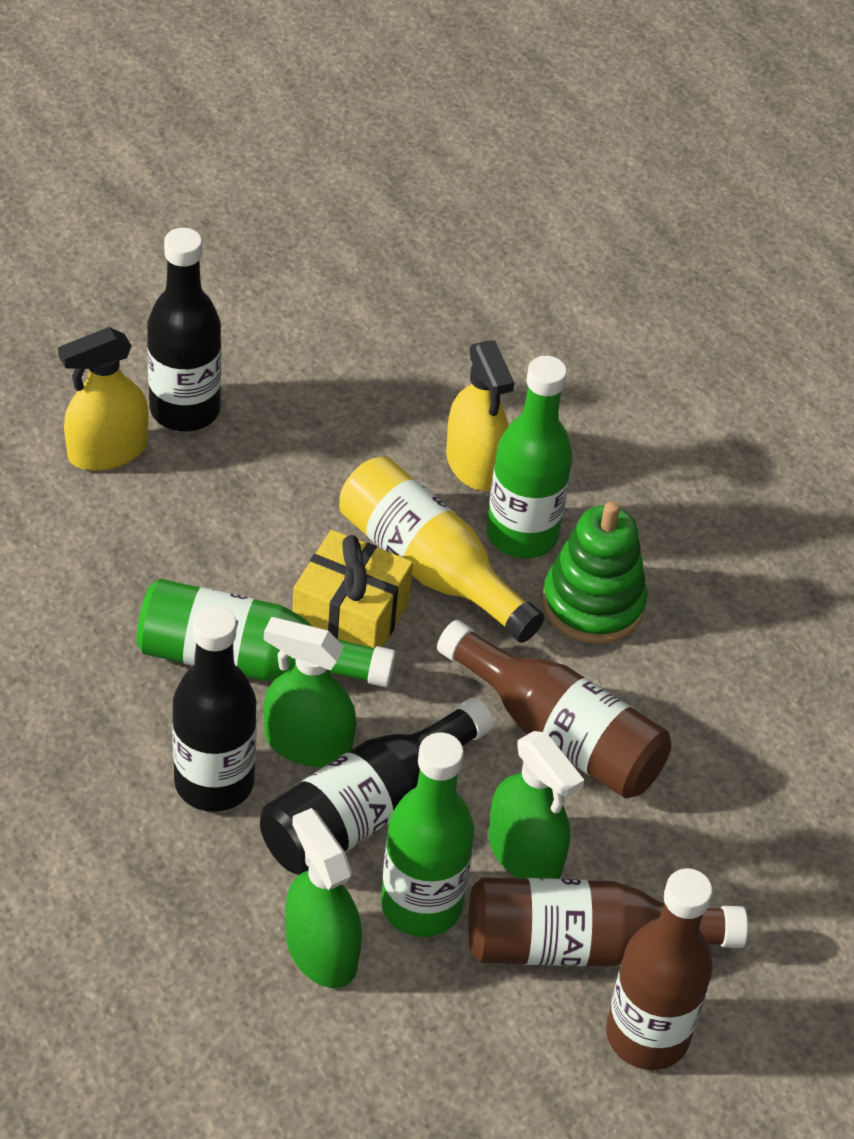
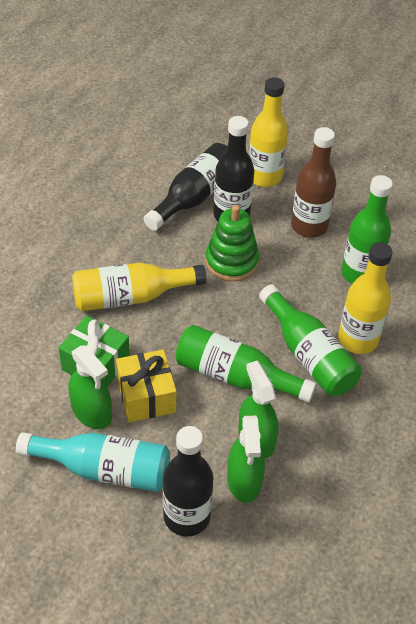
brown bottle: 3 -> 1
green gift: 0 -> 1
turquoise bottle: 0 -> 1
yellow bottle: 1 -> 3
yellow spray bottle: 2 -> 0

